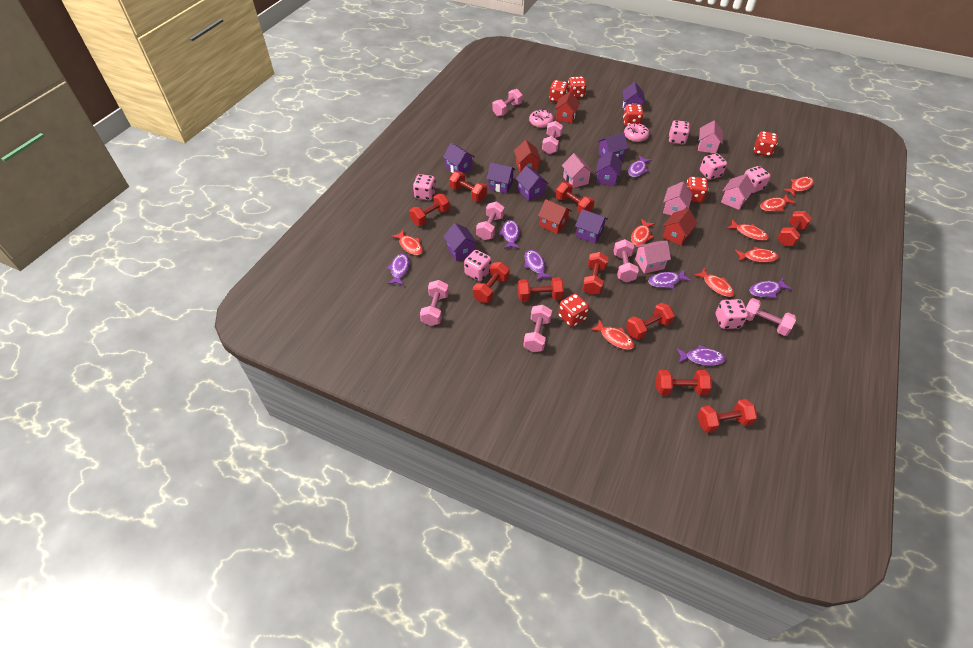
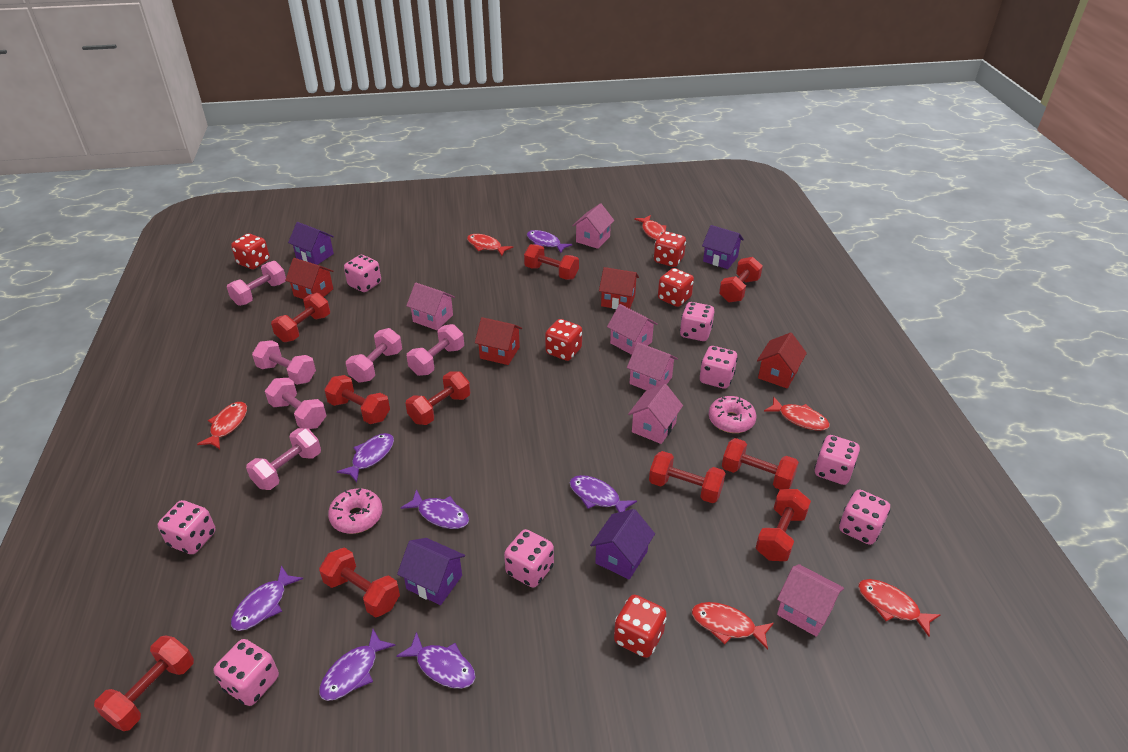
pink dice: 6 -> 8
pink dumbbell: 7 -> 6
pink house: 5 -> 6
purple house: 8 -> 4
red dice: 6 -> 5
red fish: 8 -> 6

